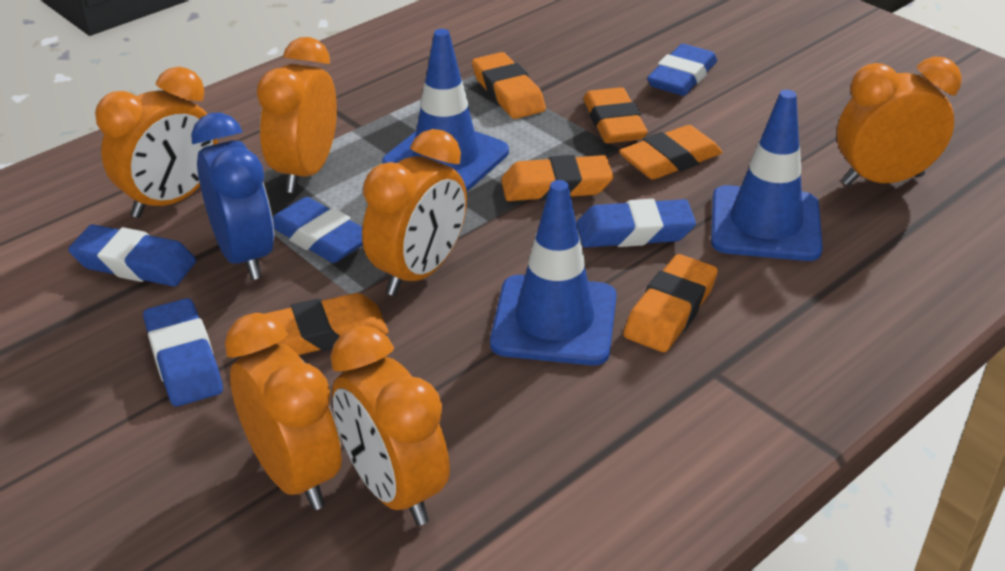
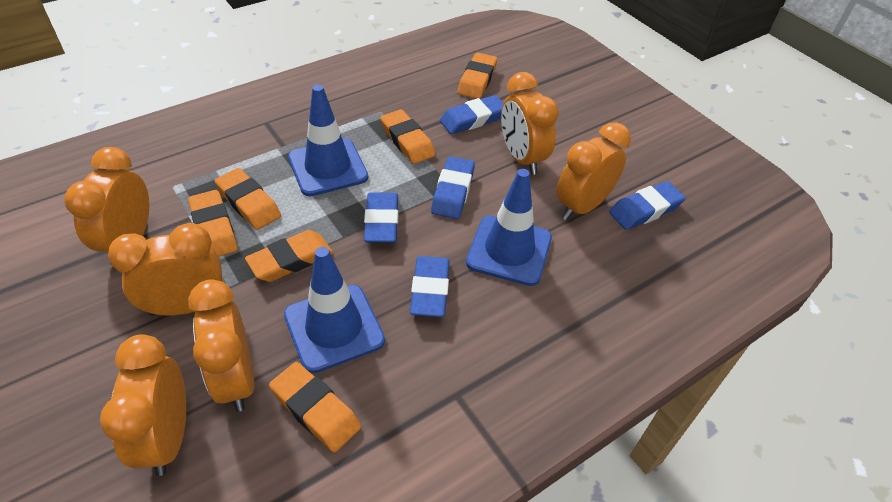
blue clock: 1 -> 0

